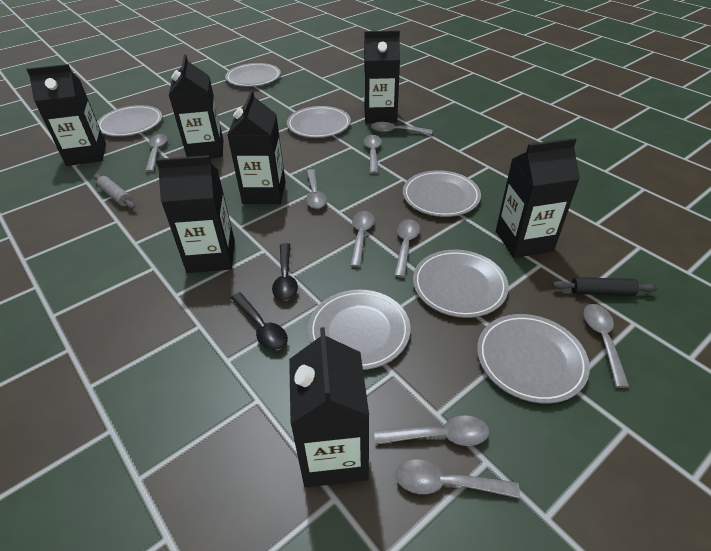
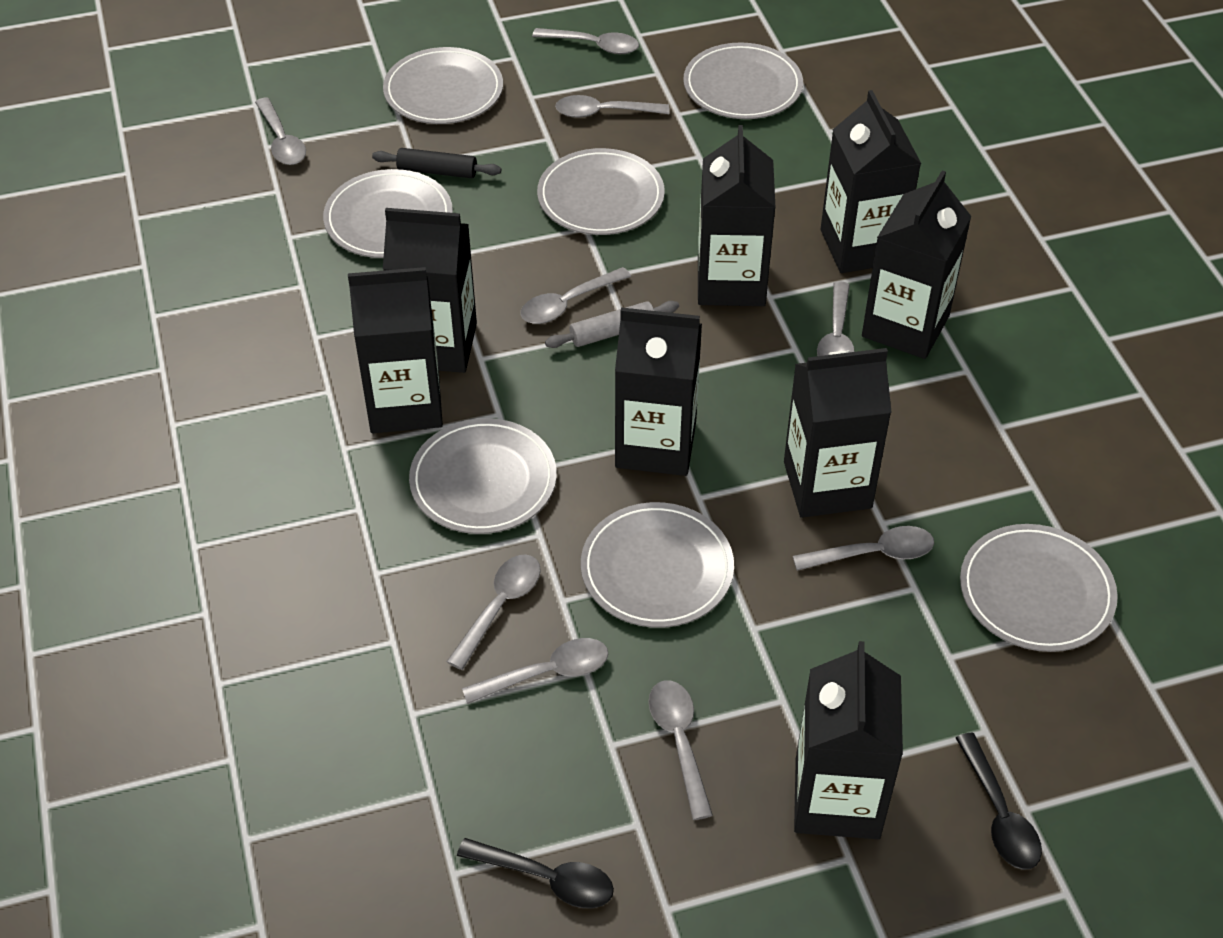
black carton: 7 -> 8

